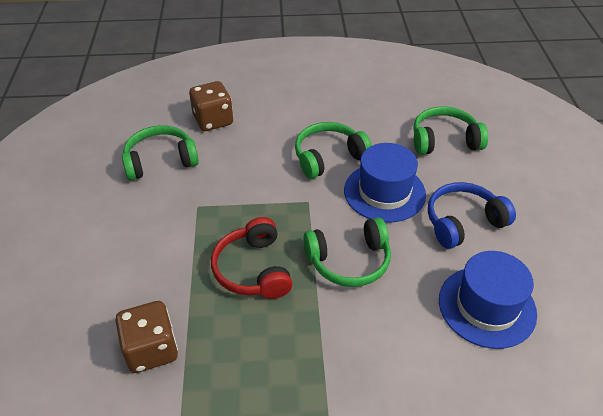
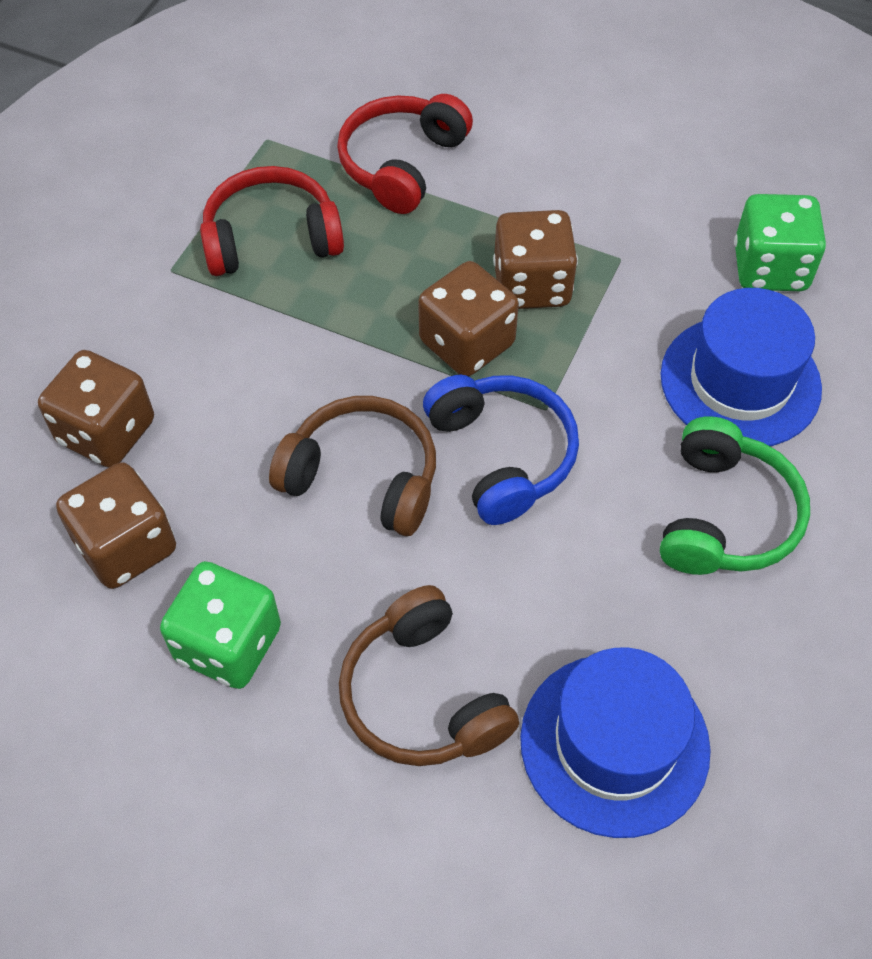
brown dice: 2 -> 4
brown headphones: 0 -> 2
green dice: 0 -> 2
green headphones: 4 -> 1
red headphones: 1 -> 2

